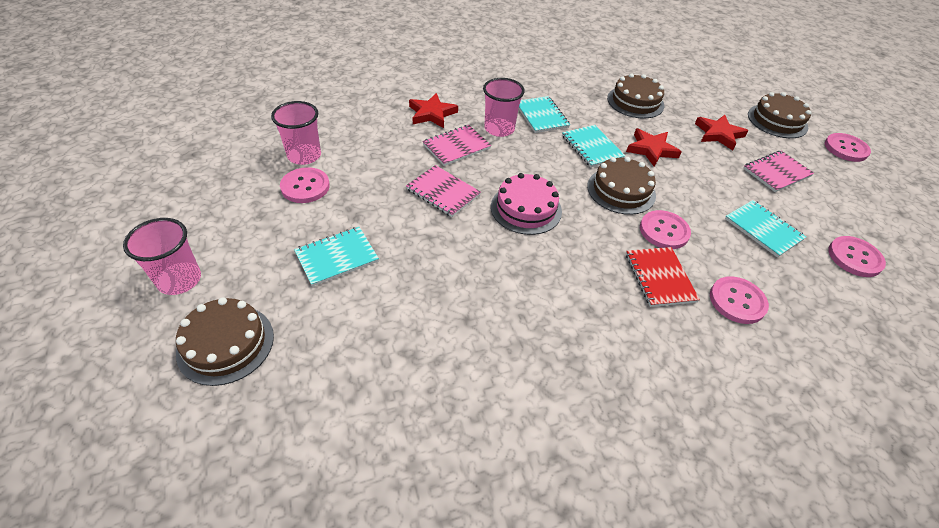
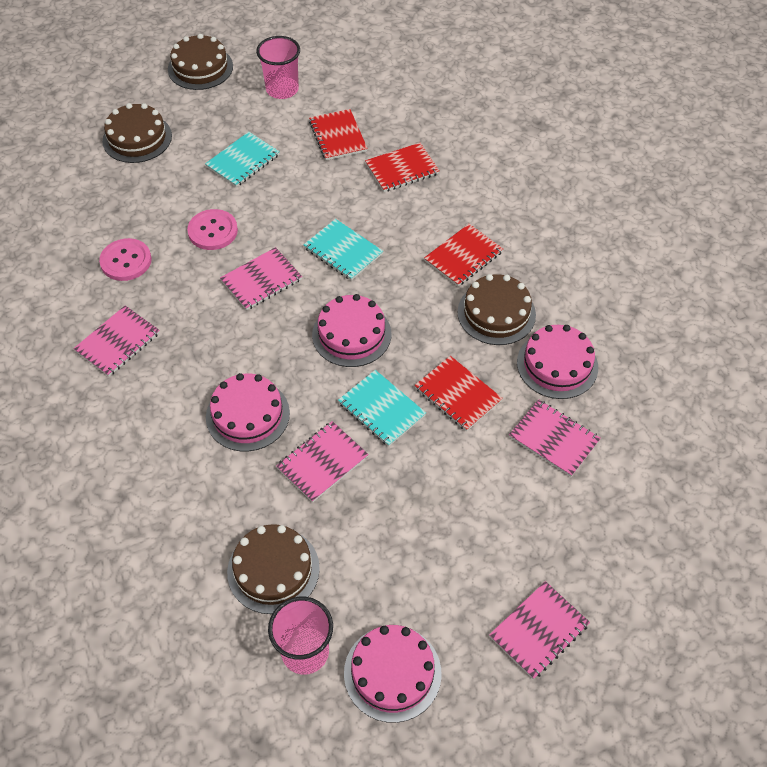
pink button: 5 -> 2
pink cake: 1 -> 4
pink cup: 3 -> 2
pink notebook: 3 -> 5
red notebook: 1 -> 4
red star: 3 -> 0
turquoise notebook: 4 -> 3

